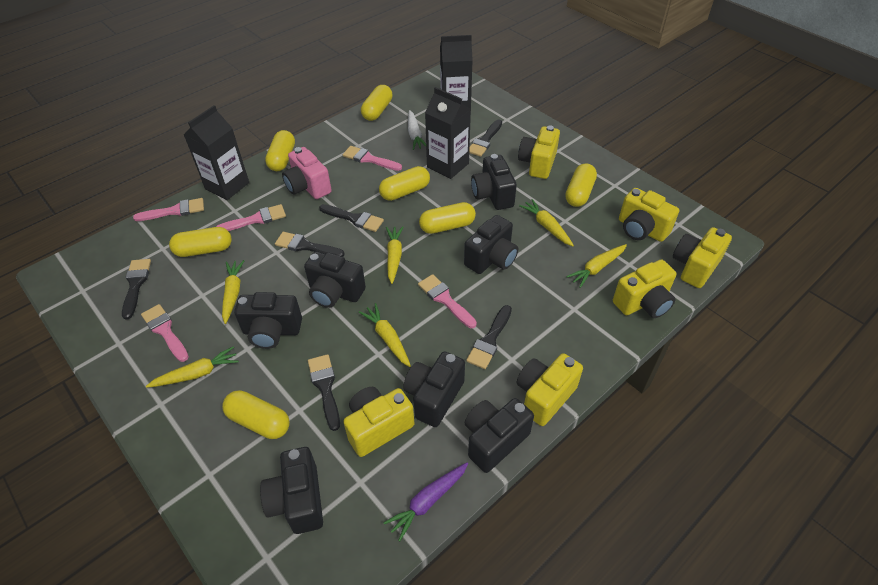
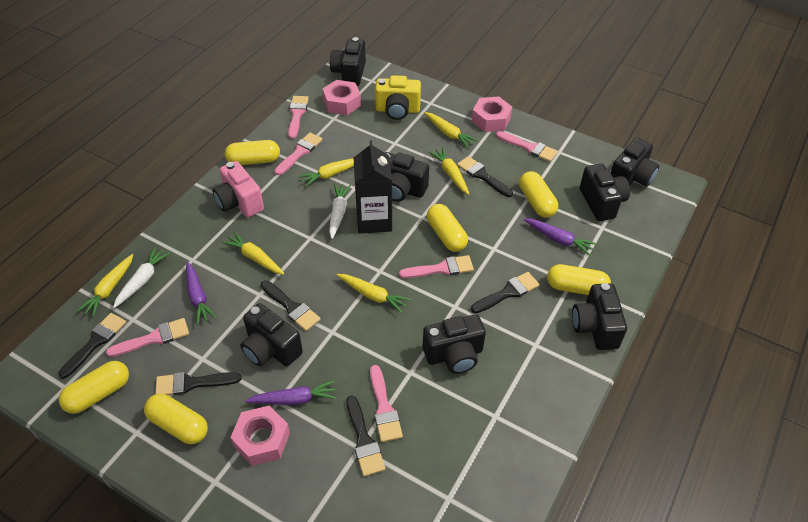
black carton: 3 -> 1
pink brush: 5 -> 6
pink nut: 0 -> 3
purple carrot: 1 -> 3
white carrot: 1 -> 2
yellow camera: 6 -> 1
yellow capsule: 7 -> 6

